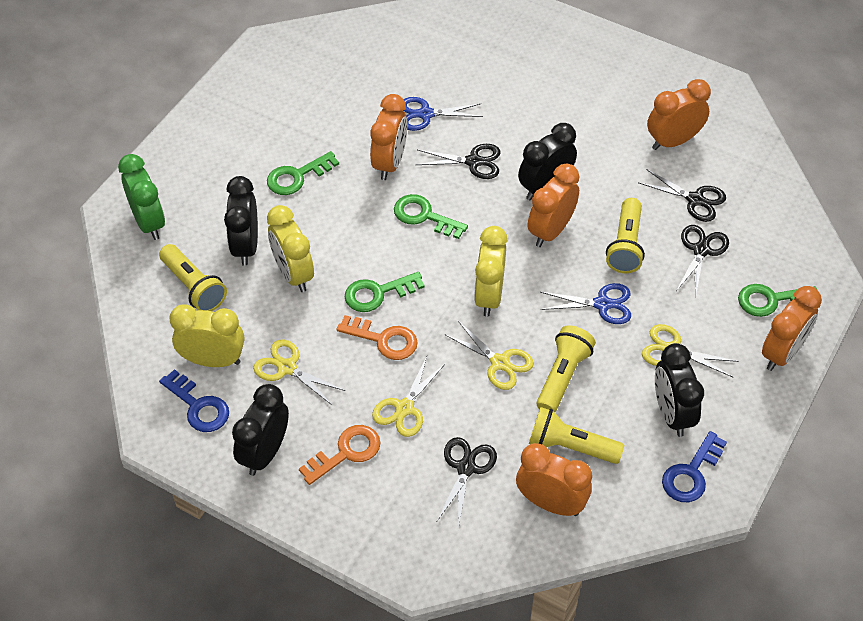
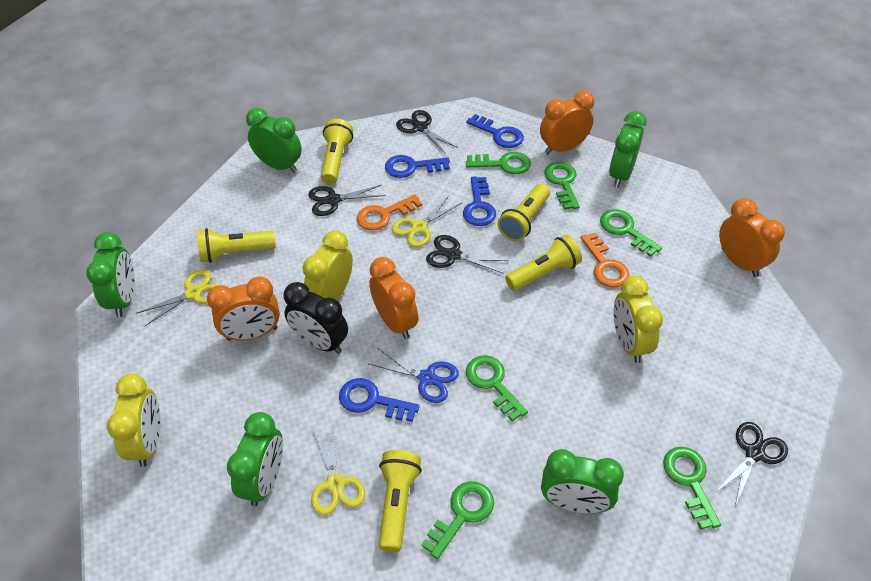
black clock: 4 -> 1
blue key: 2 -> 4
blue scissors: 2 -> 1
green clock: 1 -> 5
green key: 4 -> 6
orange clock: 5 -> 4
yellow flashlight: 4 -> 5
yellow scissors: 4 -> 3

